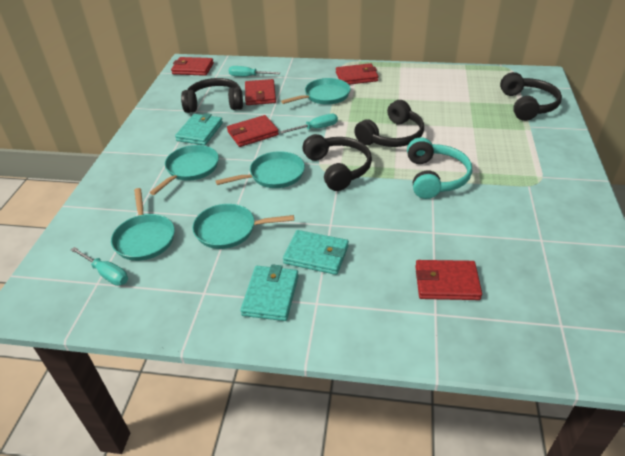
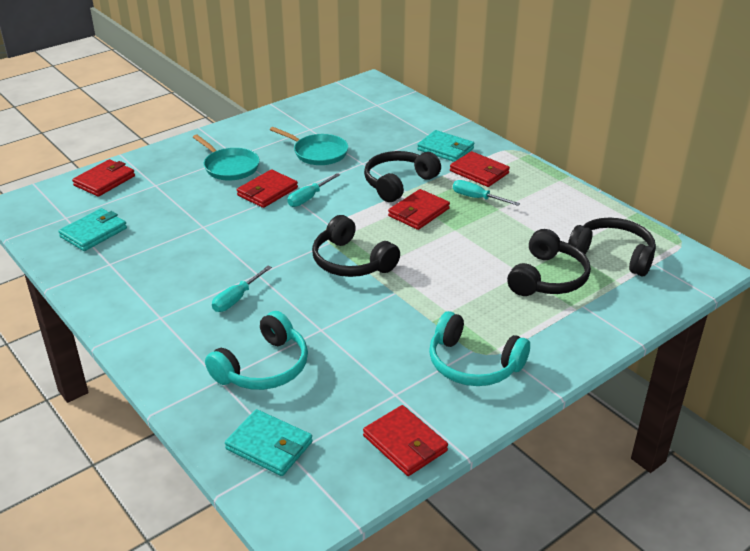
turquoise headphones: 1 -> 2
turquoise pan: 5 -> 2

